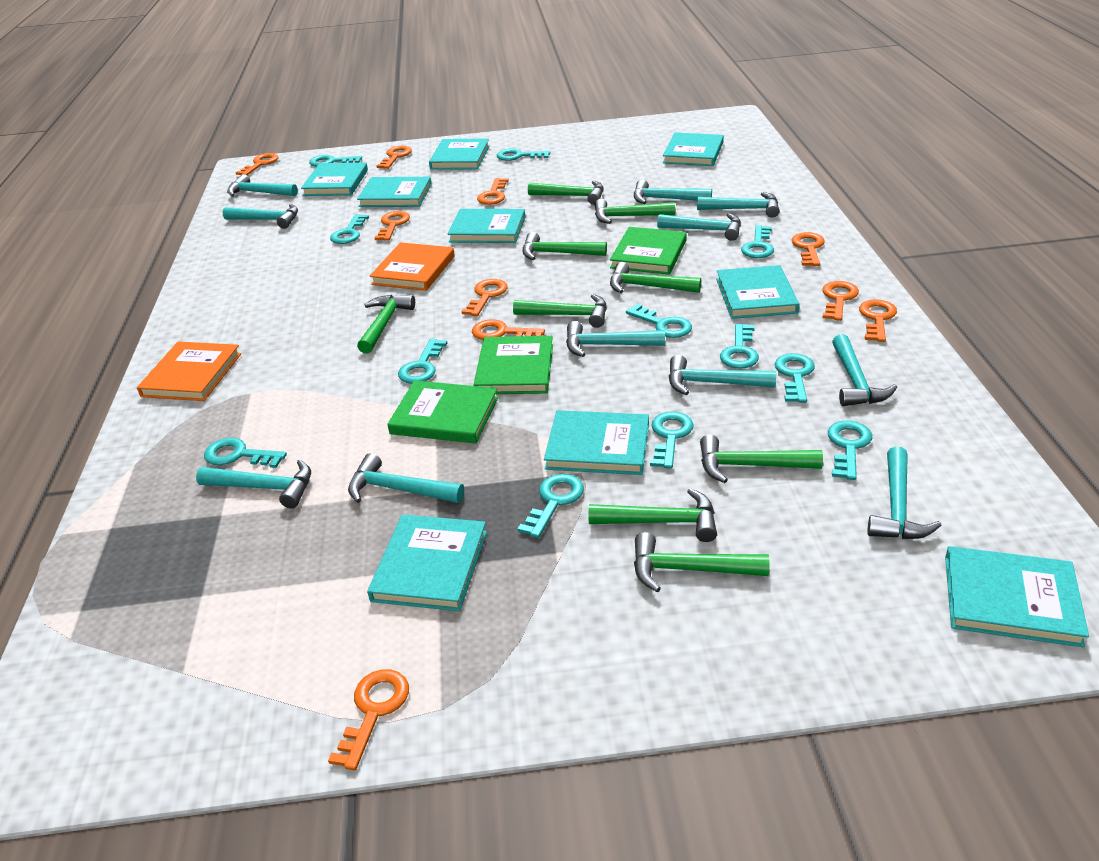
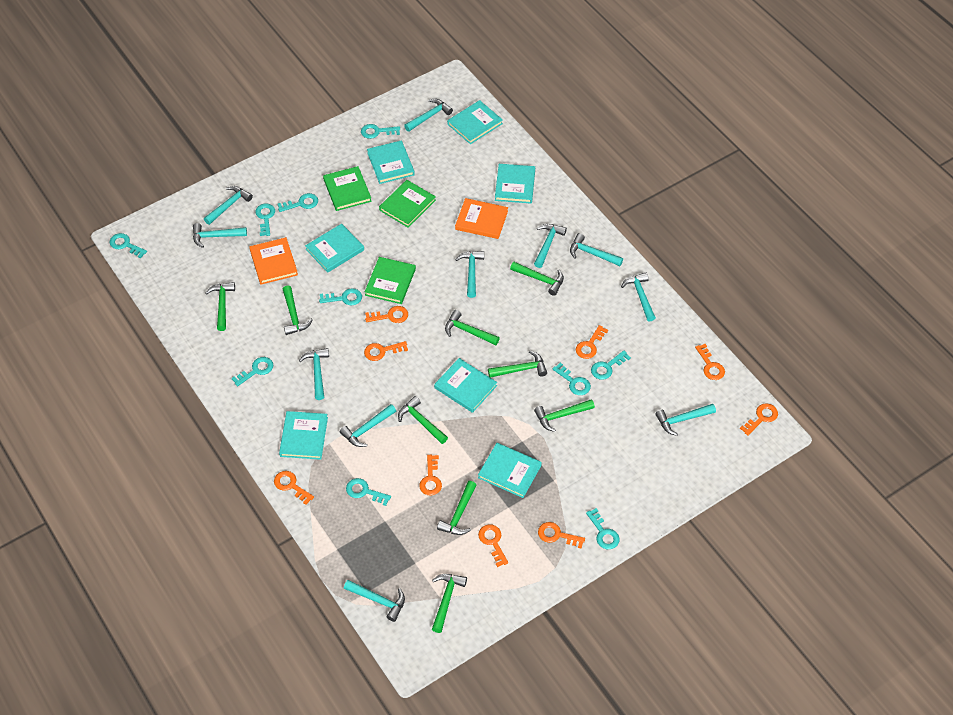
orange key: 10 -> 9
turquoise book: 9 -> 7
turquoise key: 12 -> 10

